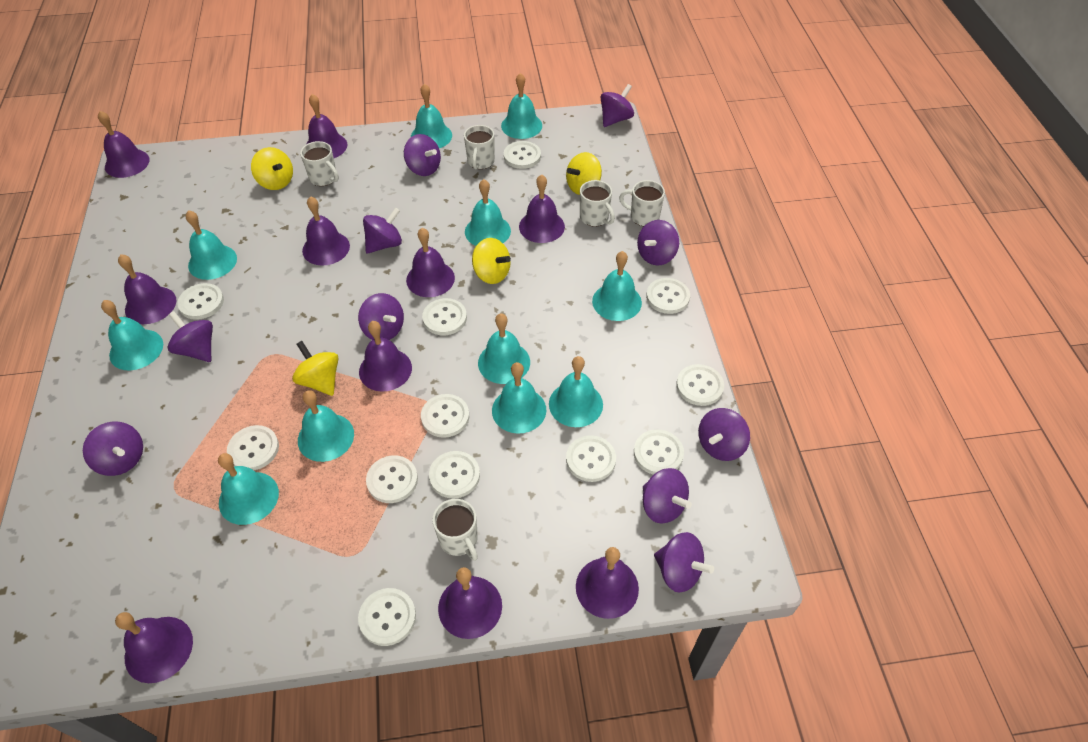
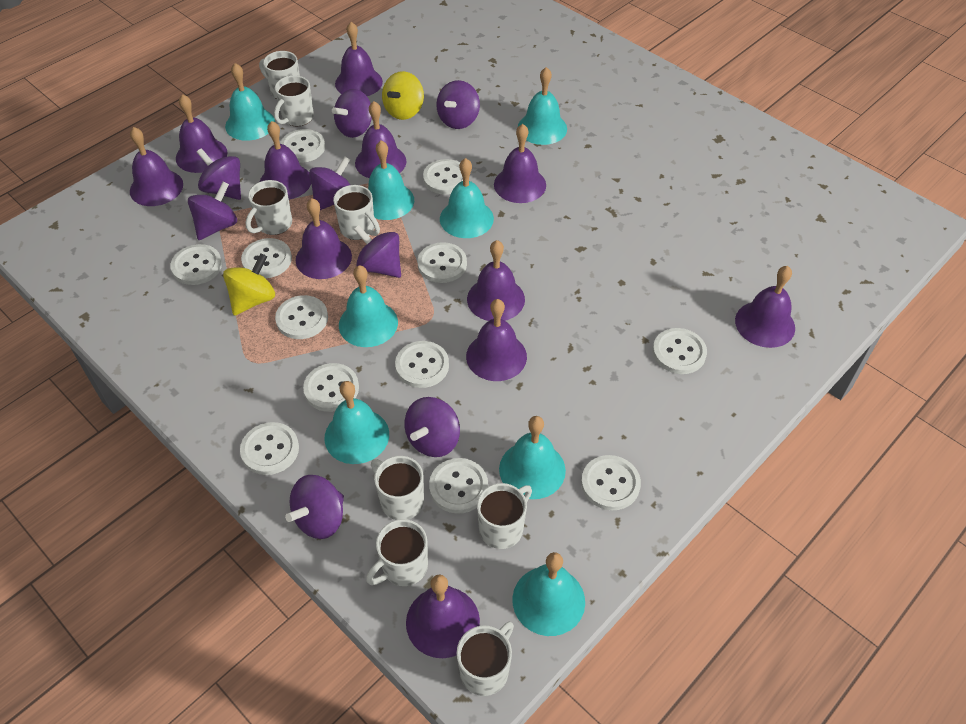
purple bell: 10 -> 11
purple spinning top: 10 -> 8
turquoise bell: 11 -> 8
white mug: 5 -> 8
yellow spinning top: 4 -> 2

